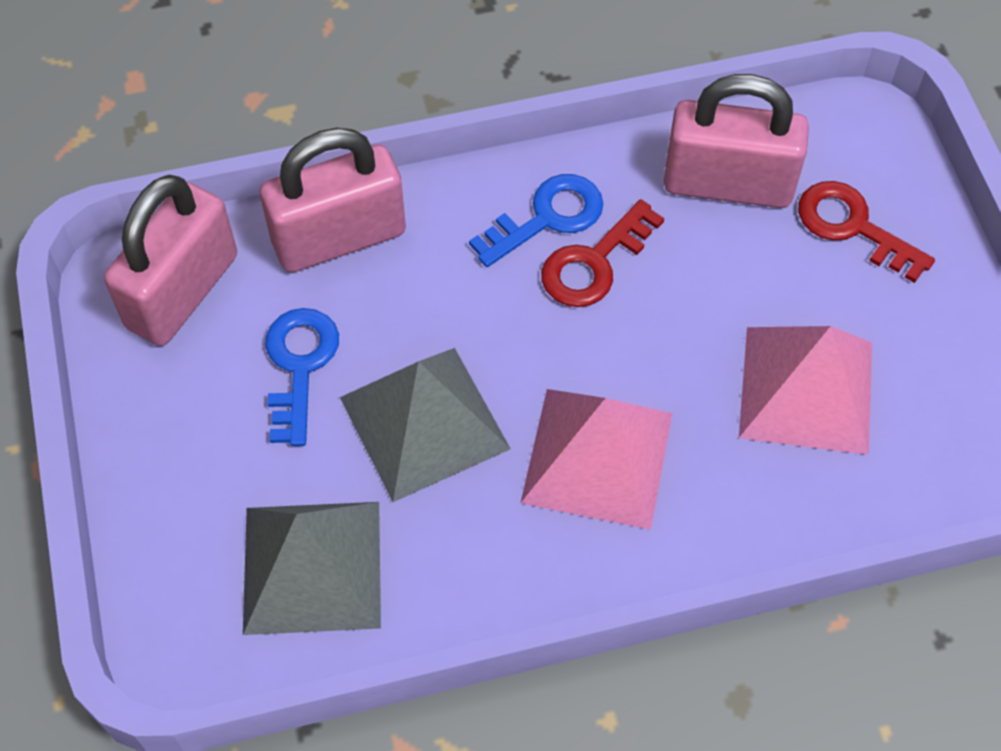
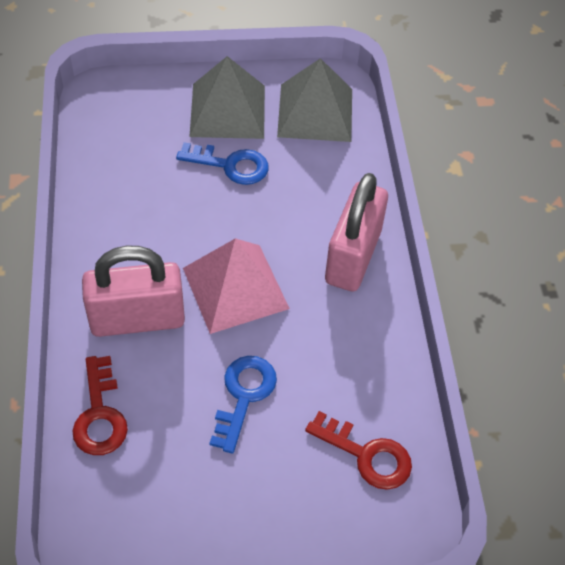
pink padlock: 3 -> 2
pink pyramid: 2 -> 1

